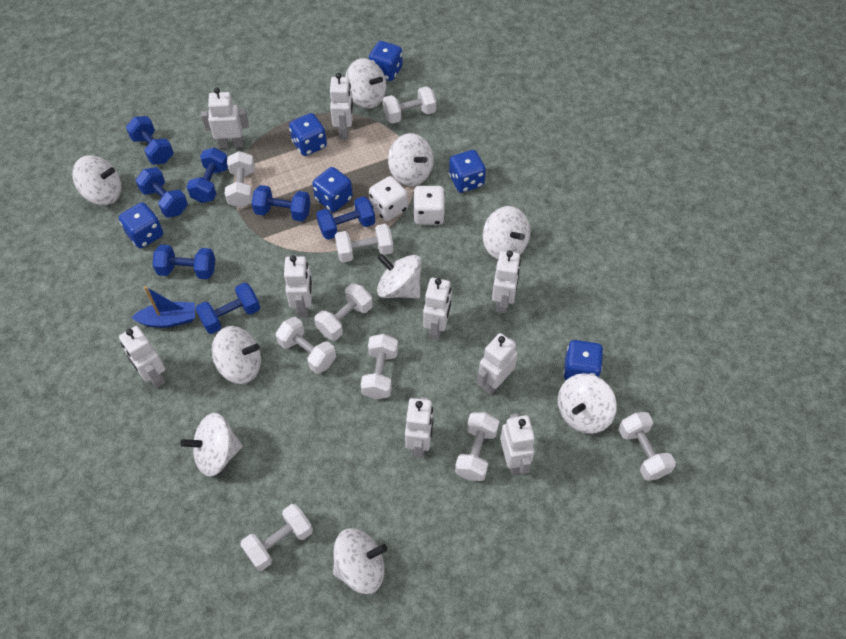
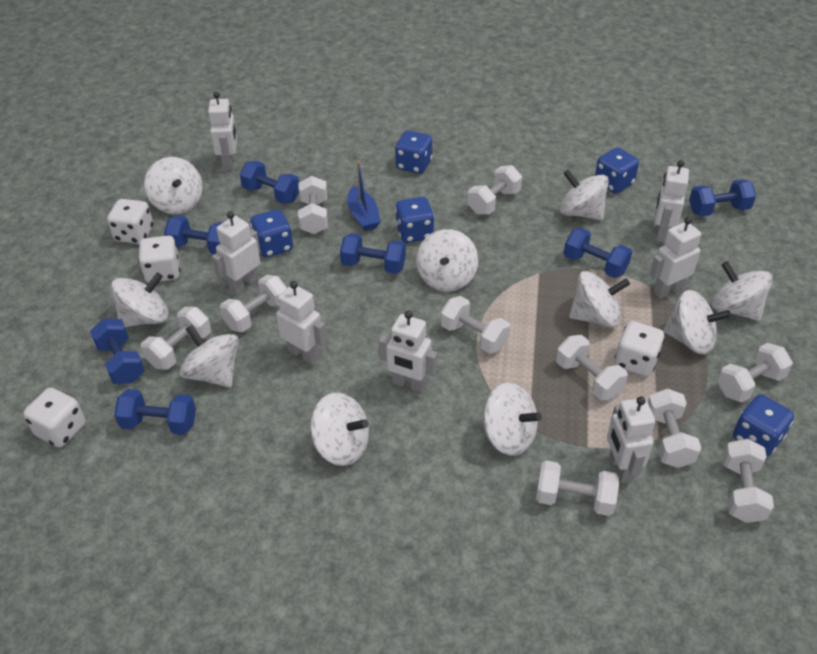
blue dice: 6 -> 5
white dice: 2 -> 4
white dumbbell: 9 -> 10
white robot: 9 -> 7
white spinning top: 9 -> 10

